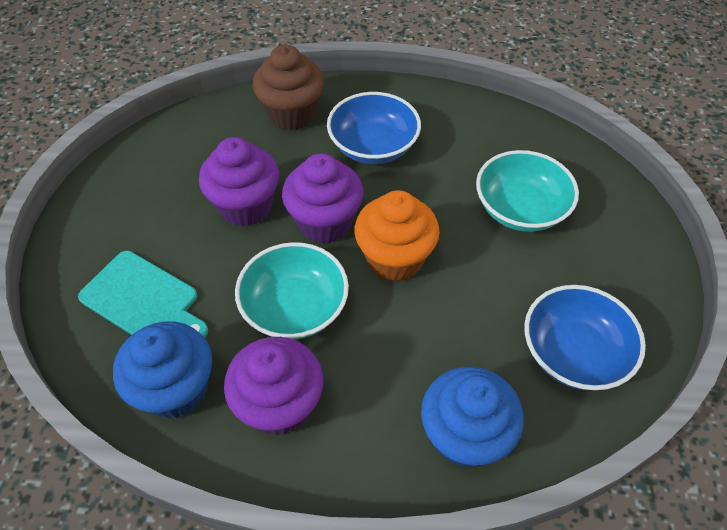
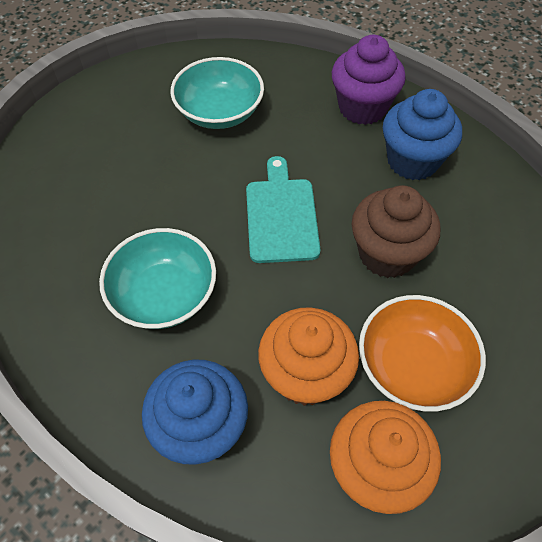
blue bowl: 2 -> 0
orange bowl: 0 -> 1
orange cupcake: 1 -> 2
purple cupcake: 3 -> 1

